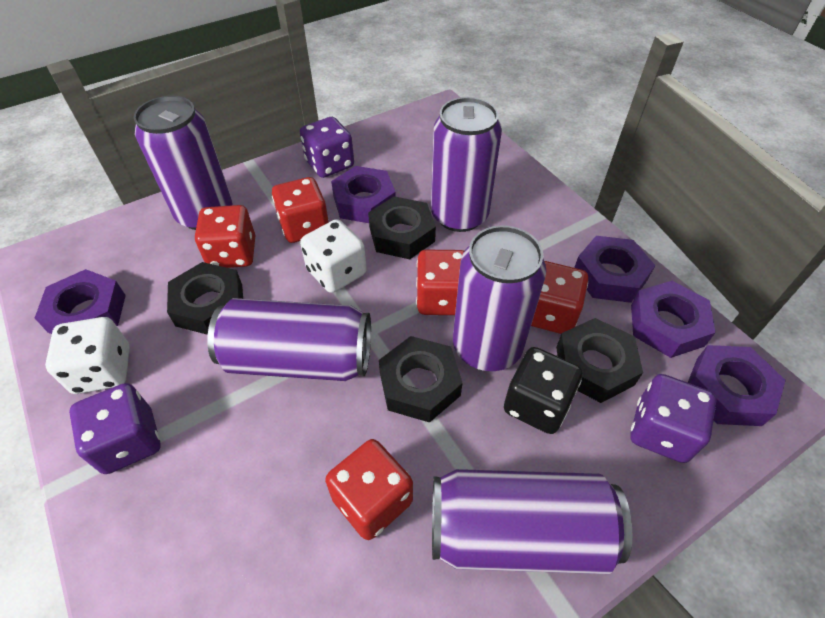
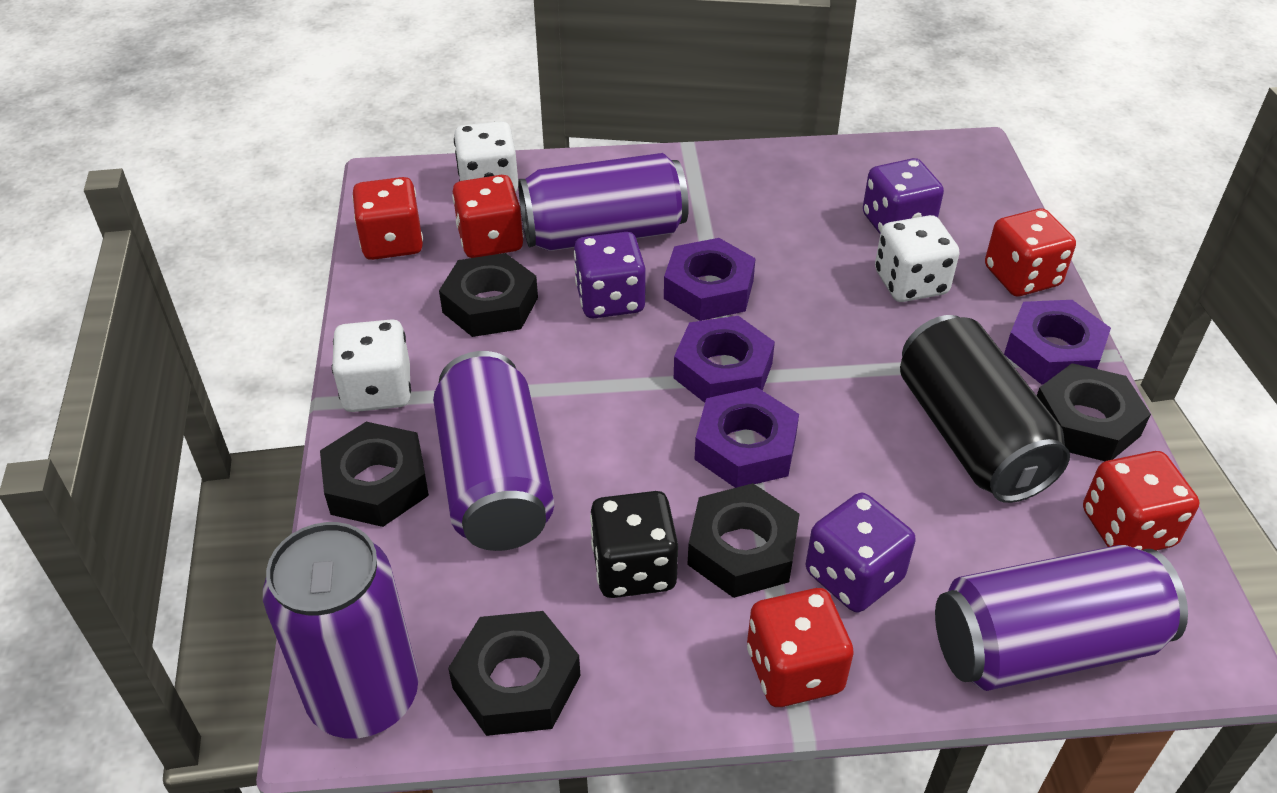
black can: 0 -> 1
black nut: 4 -> 5
purple can: 5 -> 4
purple nut: 5 -> 4
white dice: 2 -> 3

